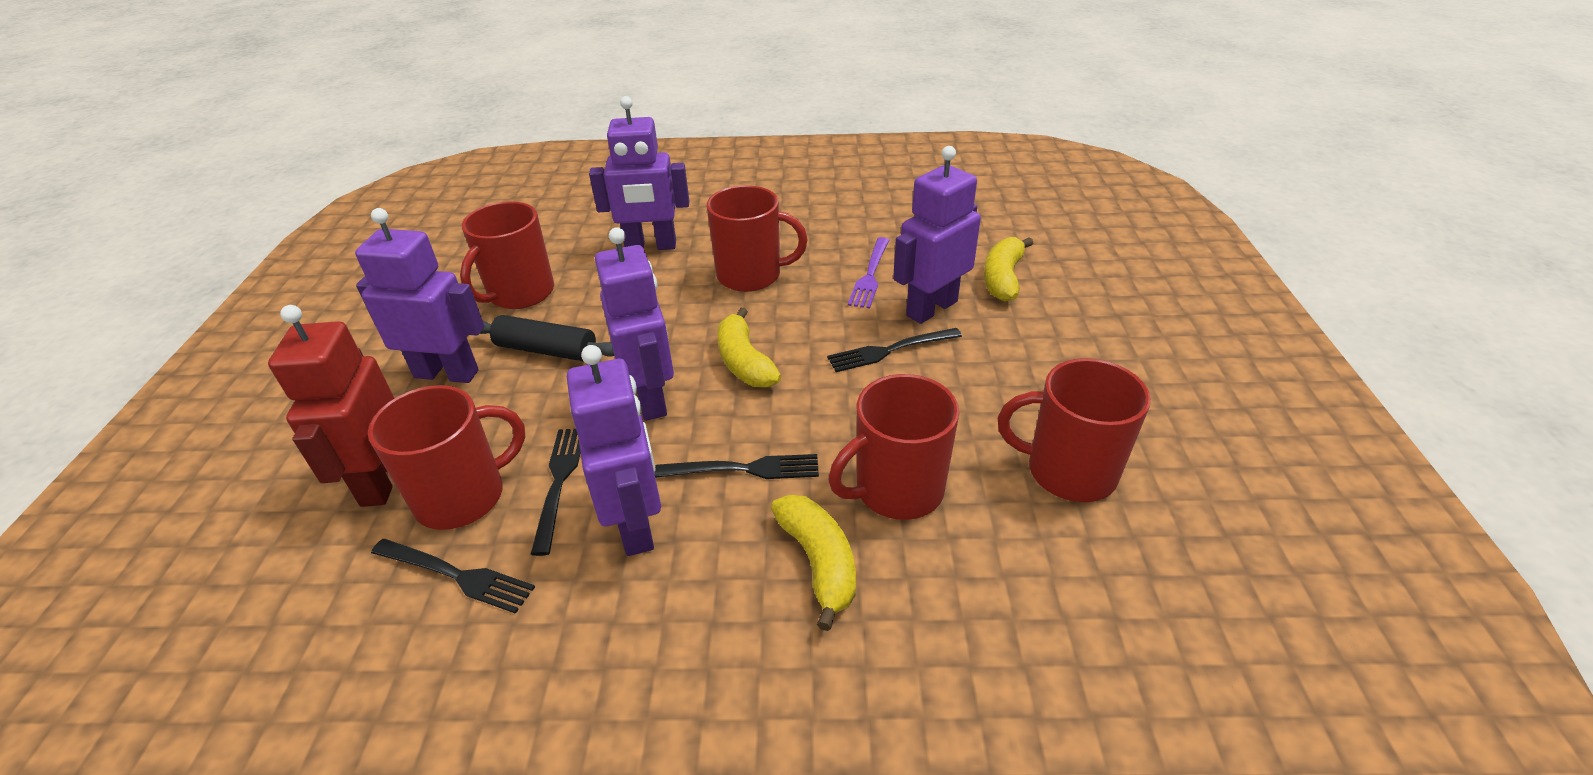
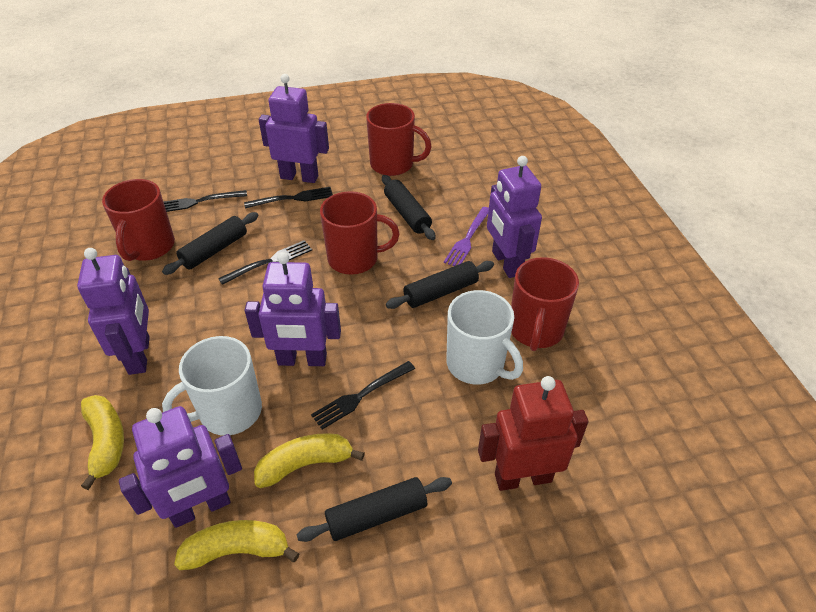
black rolling pin: 1 -> 4
red mug: 5 -> 4
white mug: 0 -> 2

